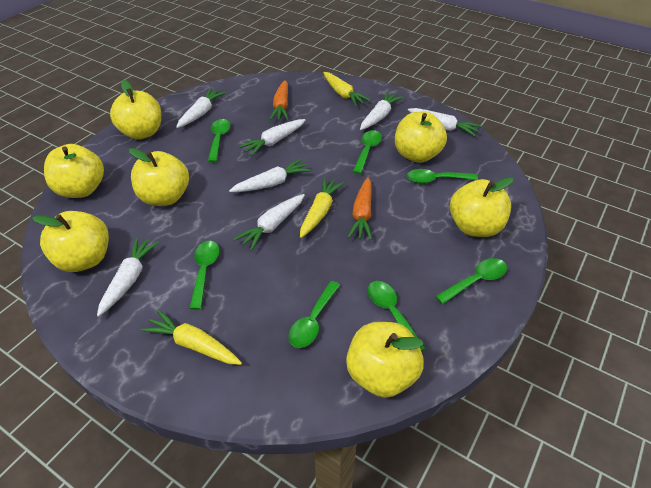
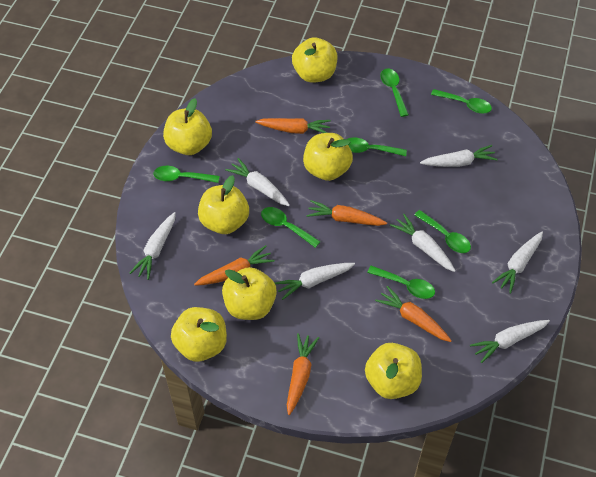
orange carrot: 2 -> 5
yellow carrot: 3 -> 0

